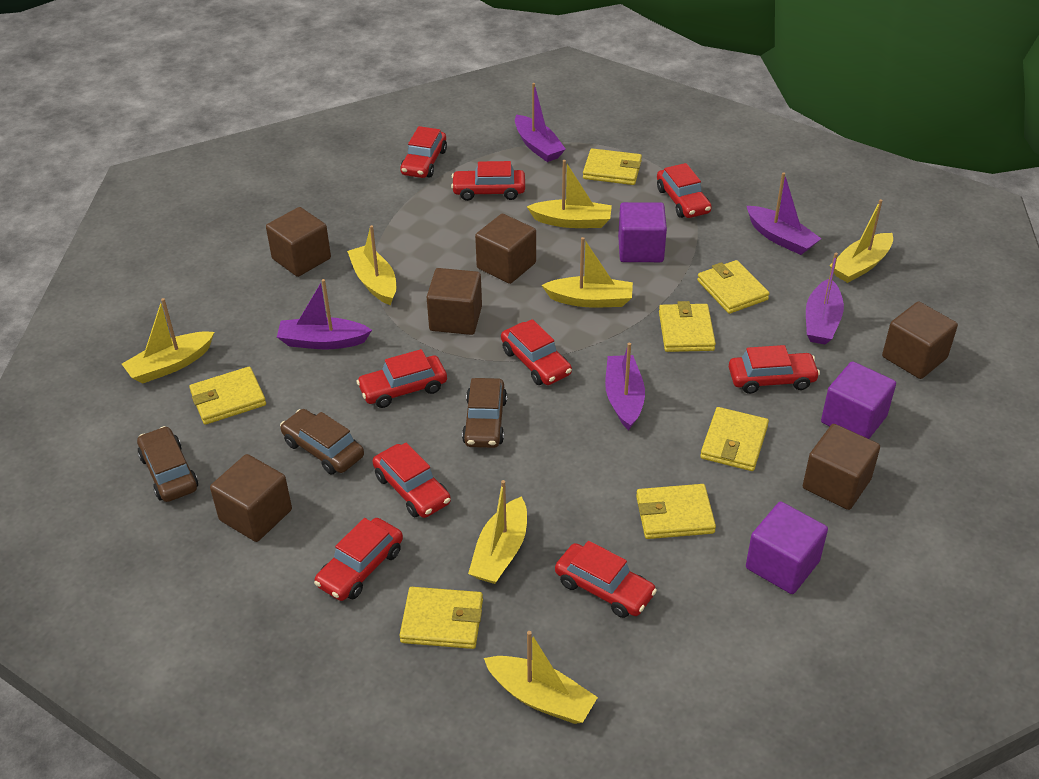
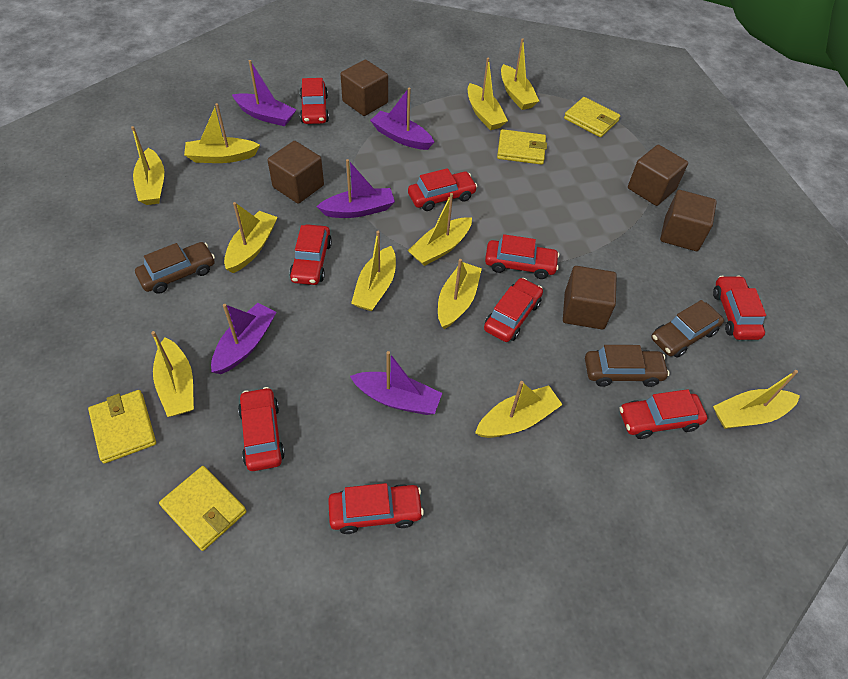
brown cube: 6 -> 5
purple cube: 3 -> 0
yellow boat: 7 -> 11
yellow wallet: 7 -> 4

